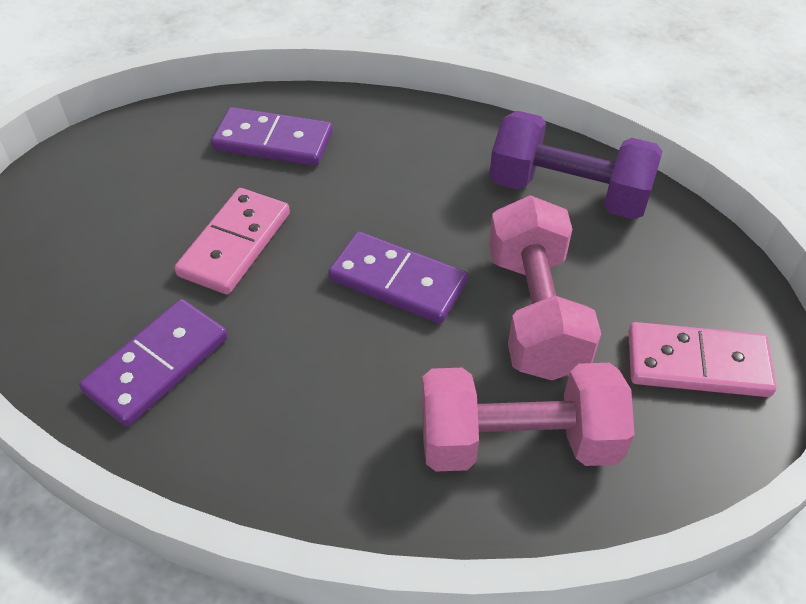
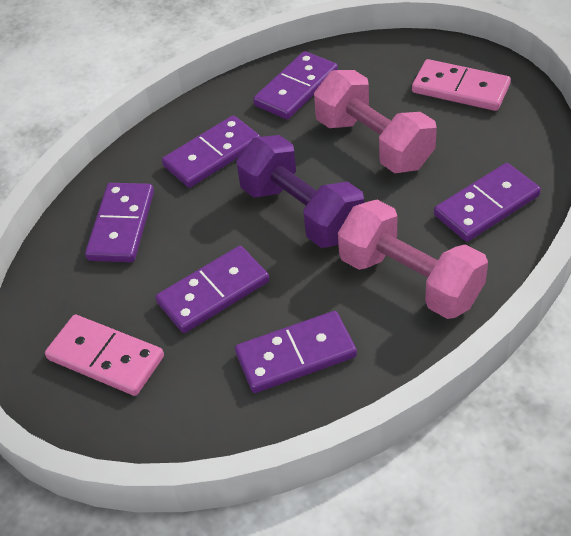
purple domino: 3 -> 6

